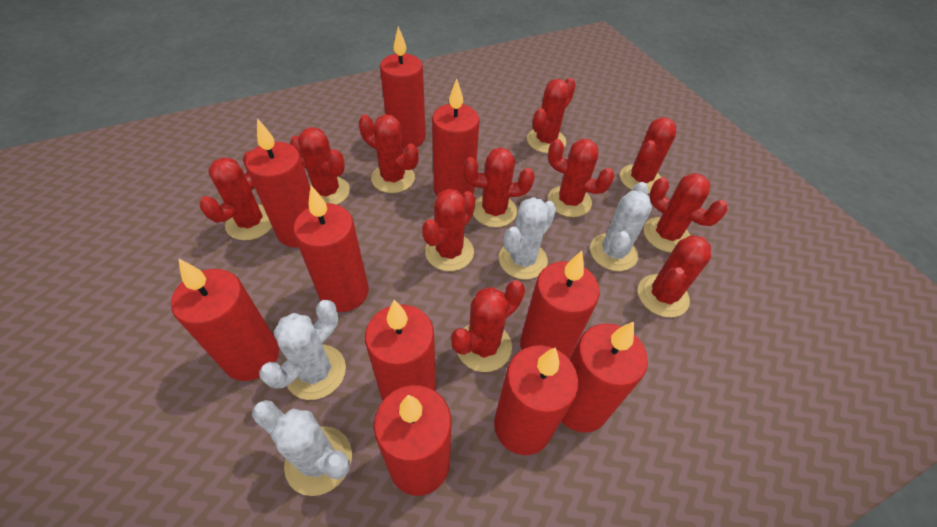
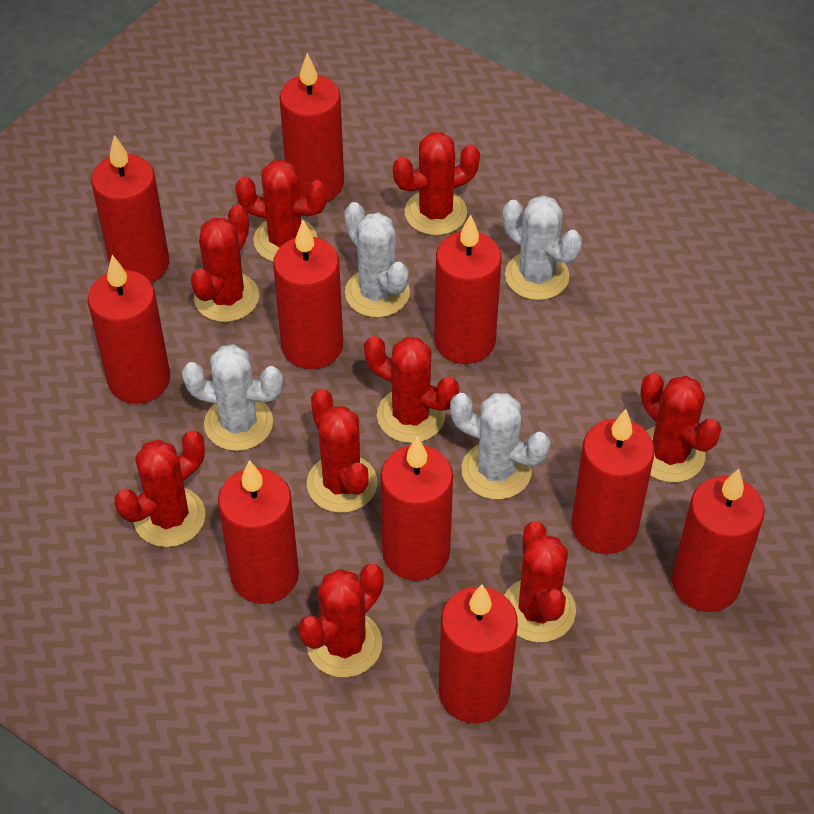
red cactus: 11 -> 9

